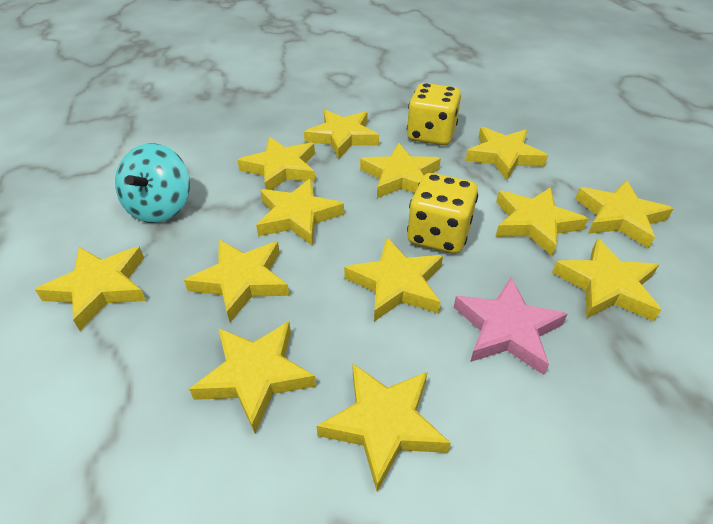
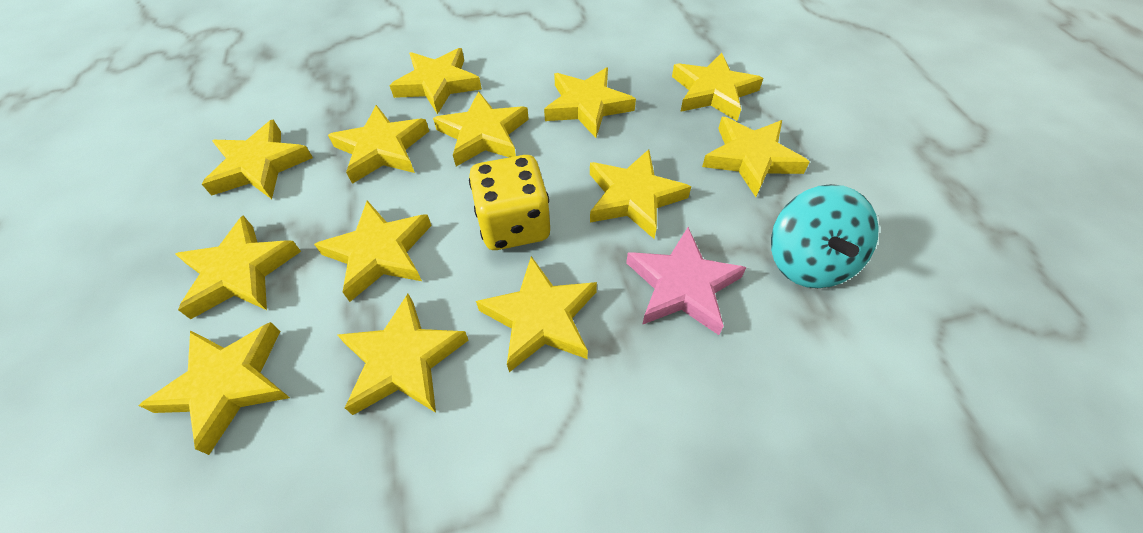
yellow dice: 2 -> 1

